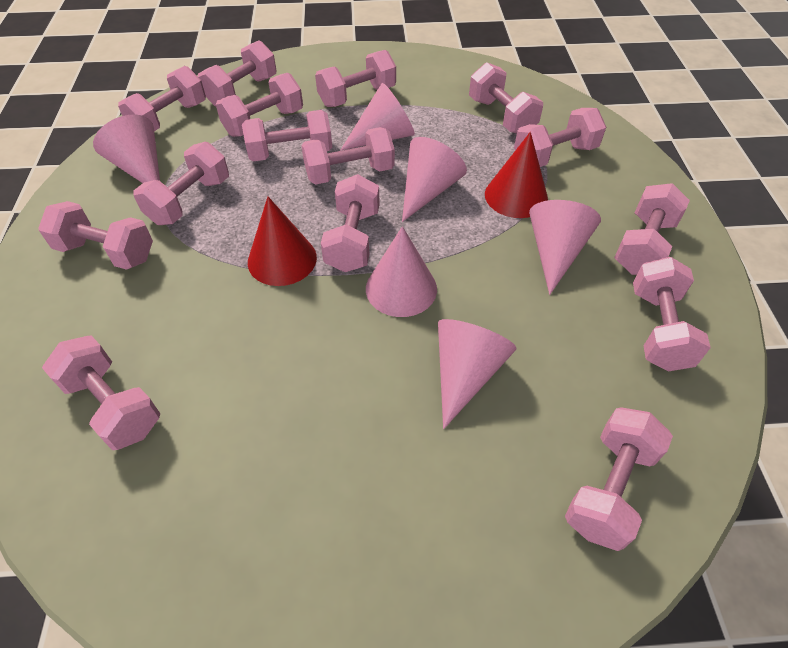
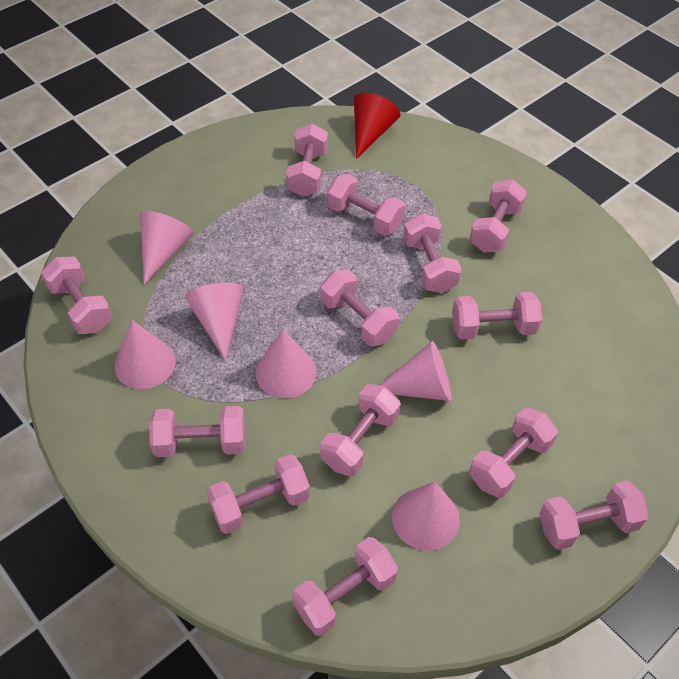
pink dumbbell: 15 -> 13
red cone: 2 -> 1

